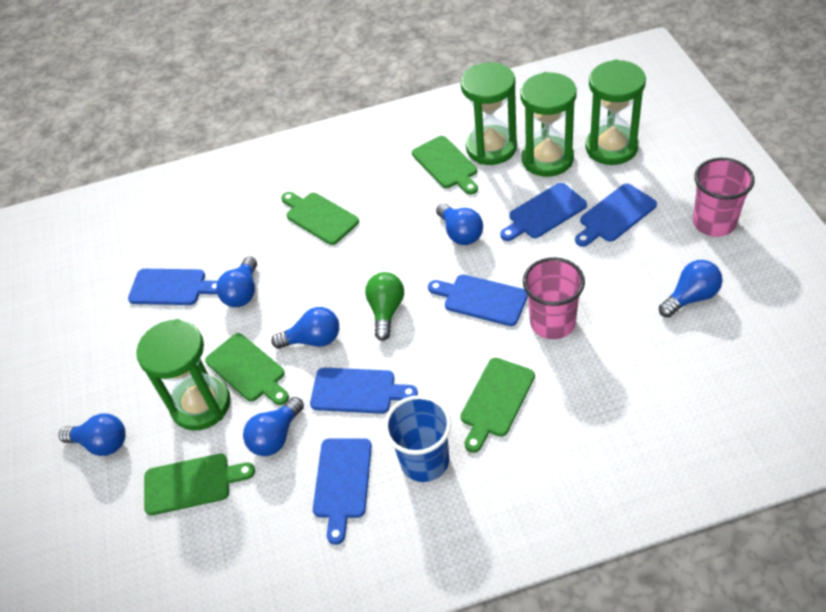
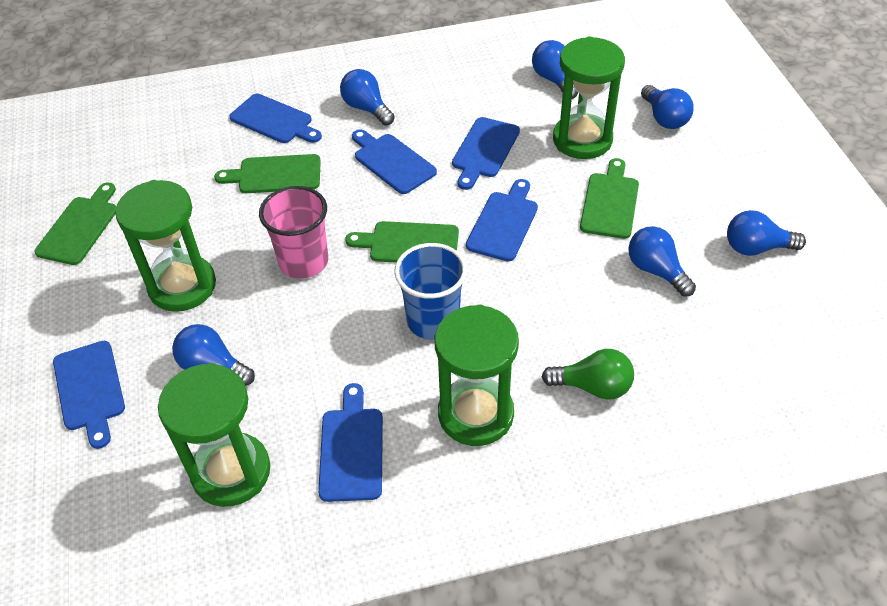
green cutting board: 5 -> 4
pink cup: 2 -> 1

